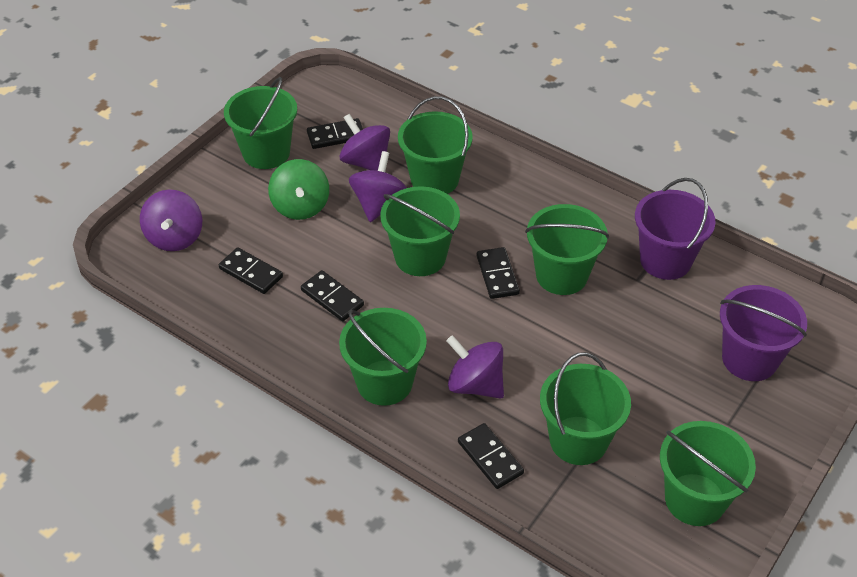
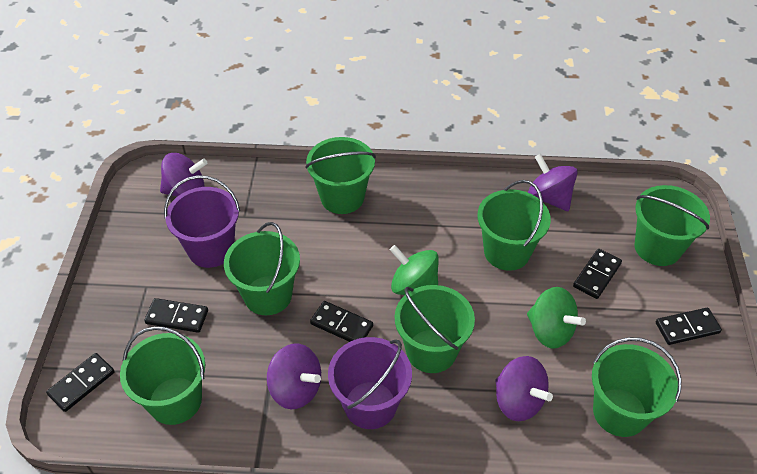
green spinning top: 1 -> 2

